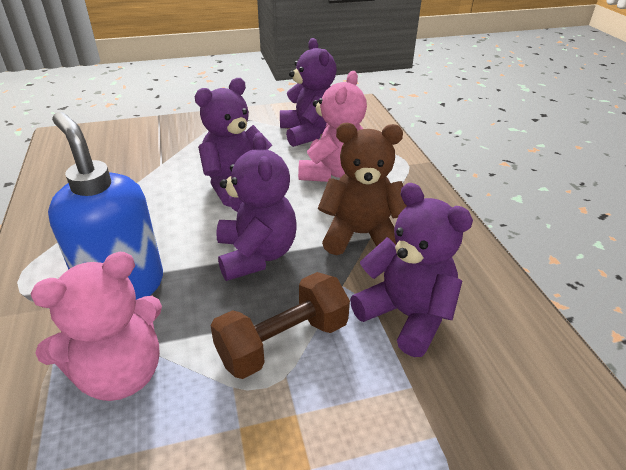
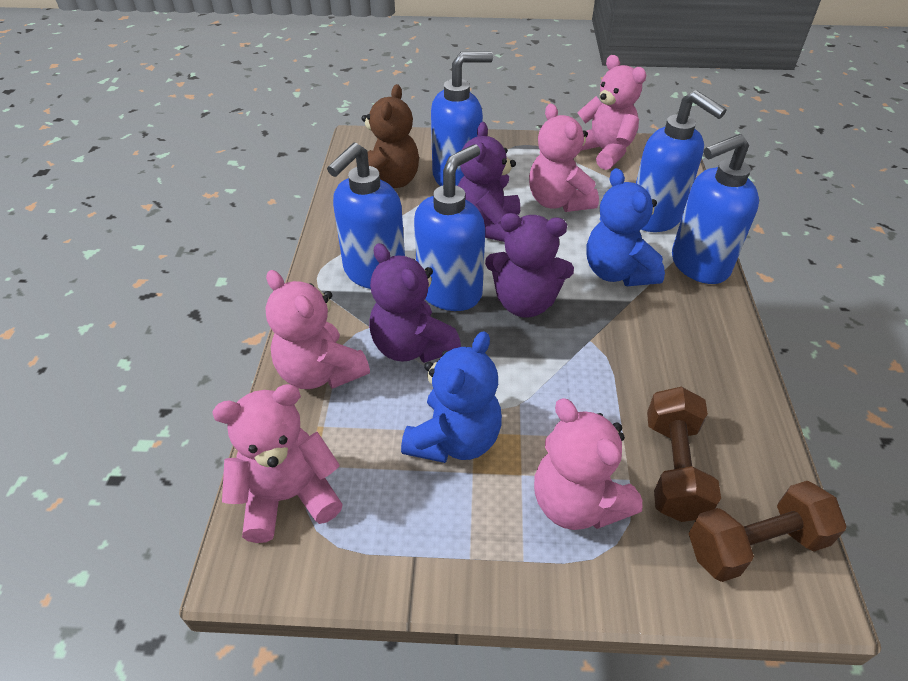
blue soap dispenser: 1 -> 5
blue teddy bear: 0 -> 2
brown dumbbell: 1 -> 2
pink teddy bear: 2 -> 5
purple teddy bear: 4 -> 3

